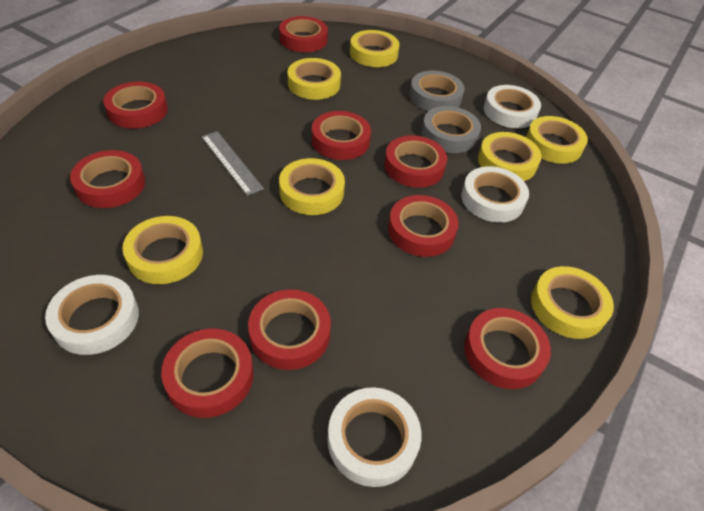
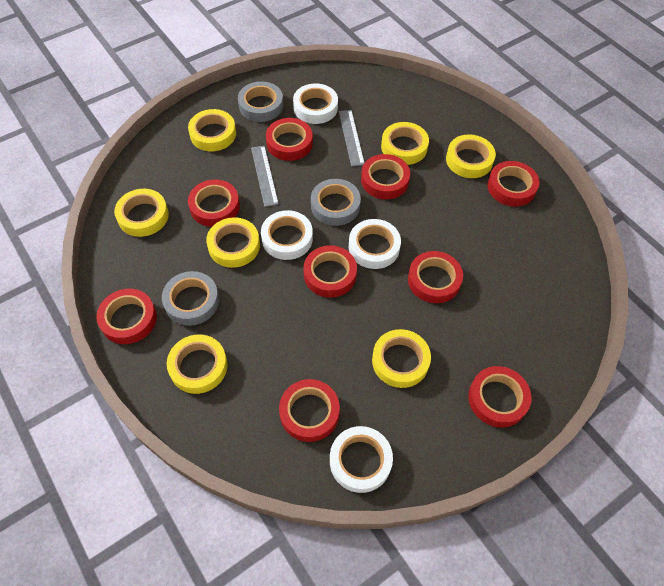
grey ruler: 1 -> 2
grey tape: 2 -> 3

